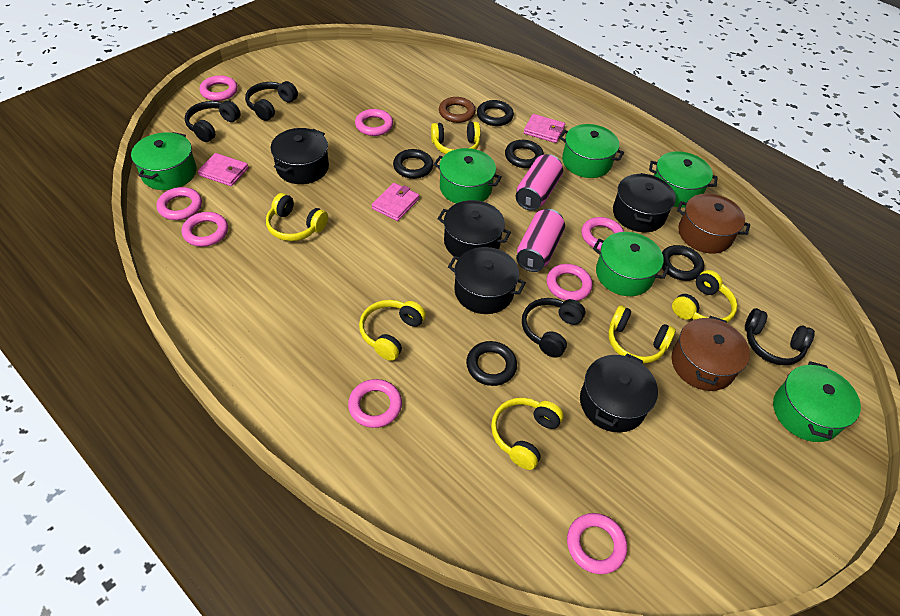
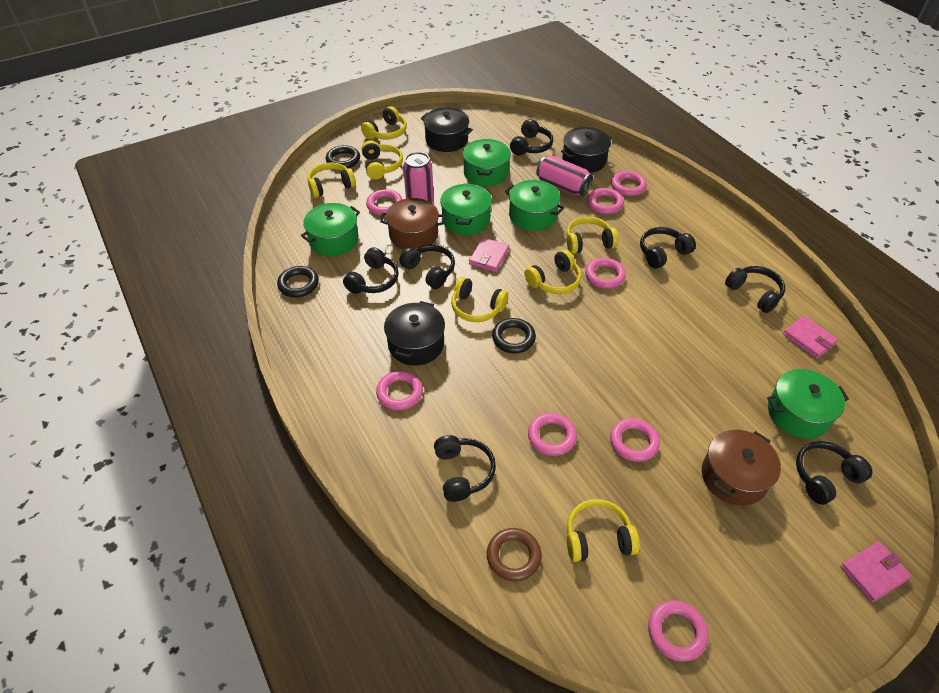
black headphones: 4 -> 7
black pot: 5 -> 3
black ring: 5 -> 3
green pot: 6 -> 5
yellow headphones: 6 -> 7

